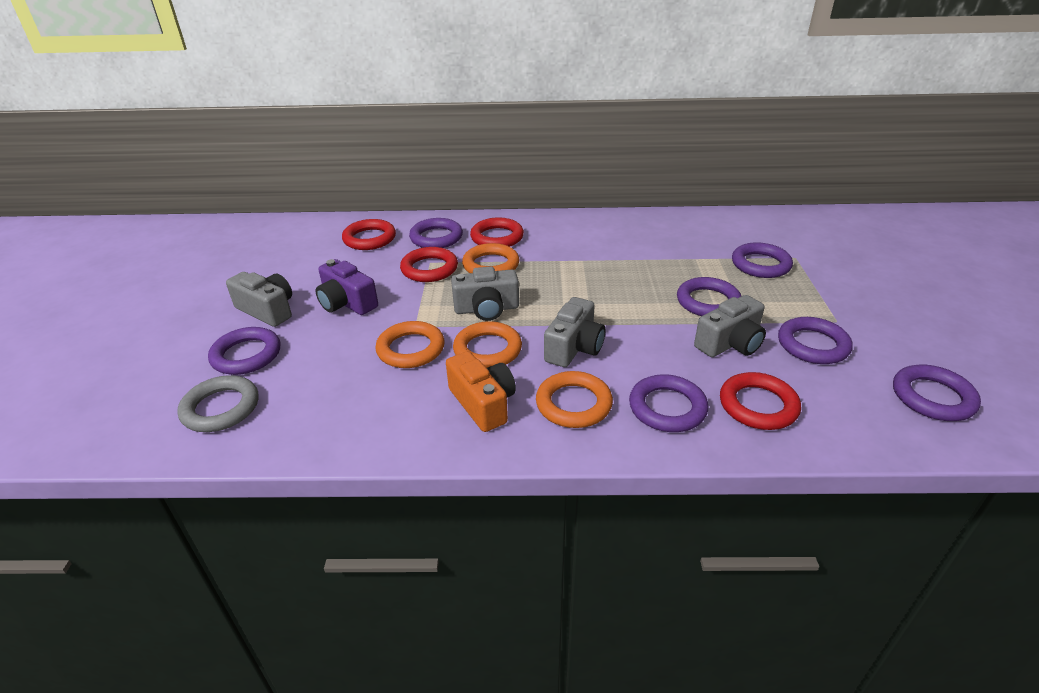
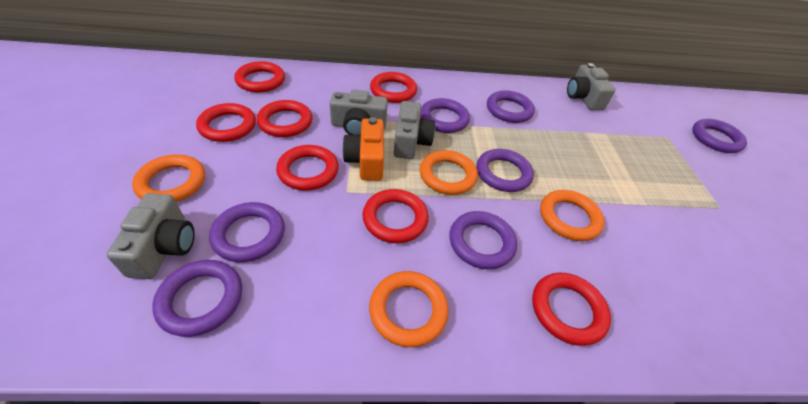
grey ring: 1 -> 0
purple camera: 1 -> 0
red ring: 4 -> 7

